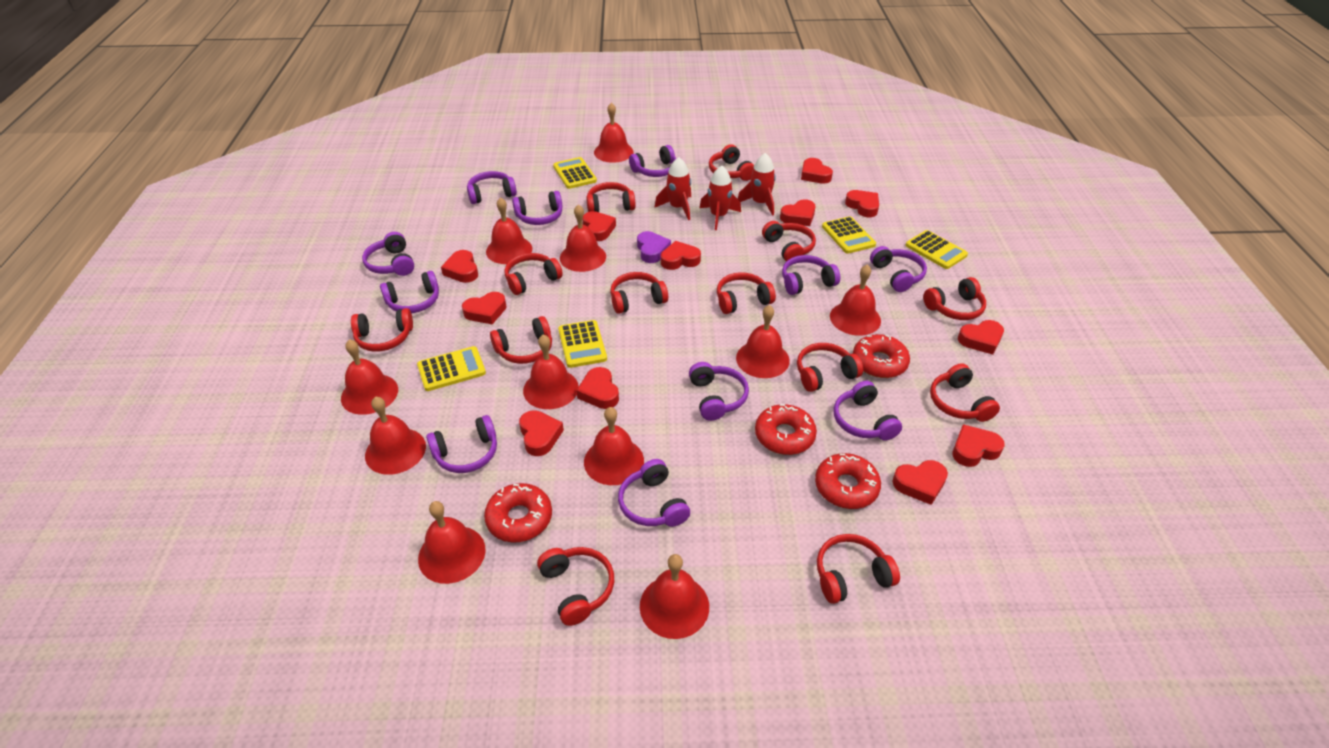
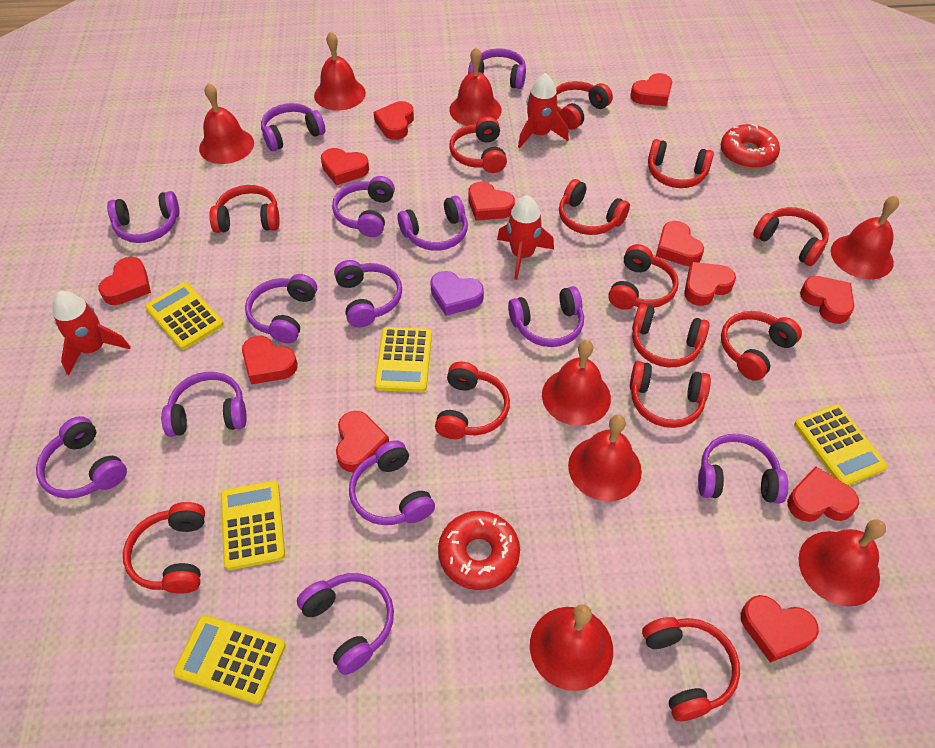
purple headphones: 11 -> 13
red bell: 11 -> 8
red donut: 4 -> 2

